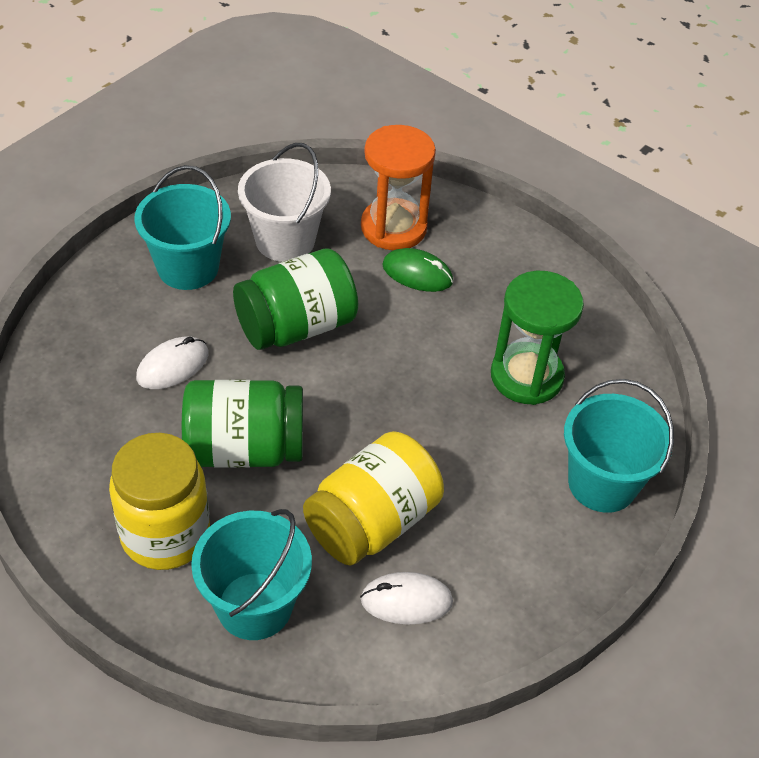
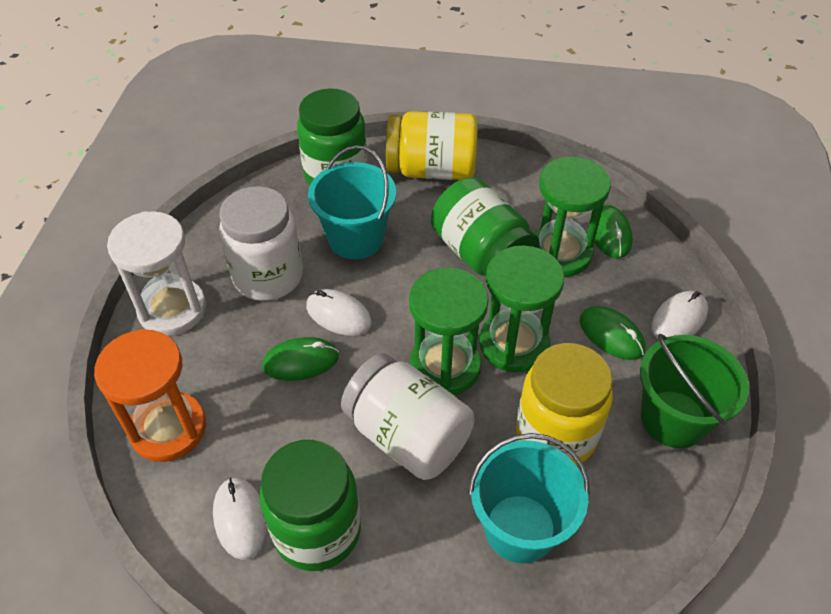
green bucket: 0 -> 1
green hourglass: 1 -> 3
green jar: 2 -> 3
green mouse: 1 -> 3
turquoise bucket: 3 -> 2
white bucket: 1 -> 0
white hourglass: 0 -> 1
white jar: 0 -> 2
white mouse: 2 -> 3

